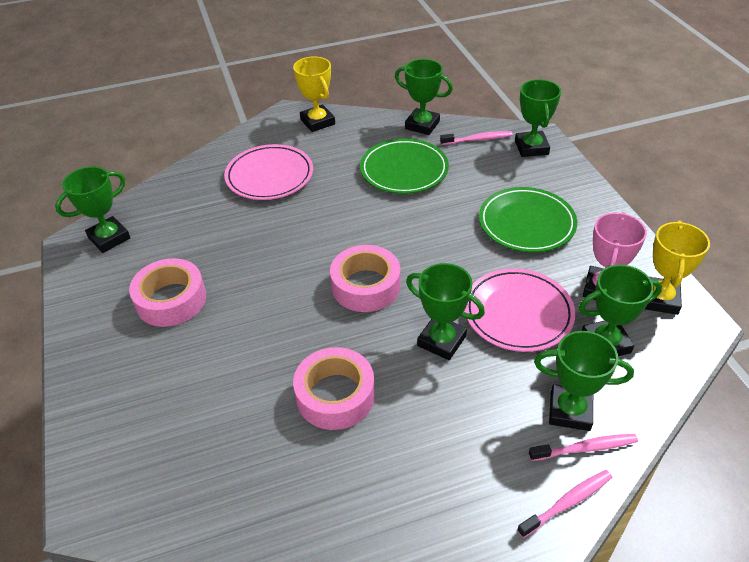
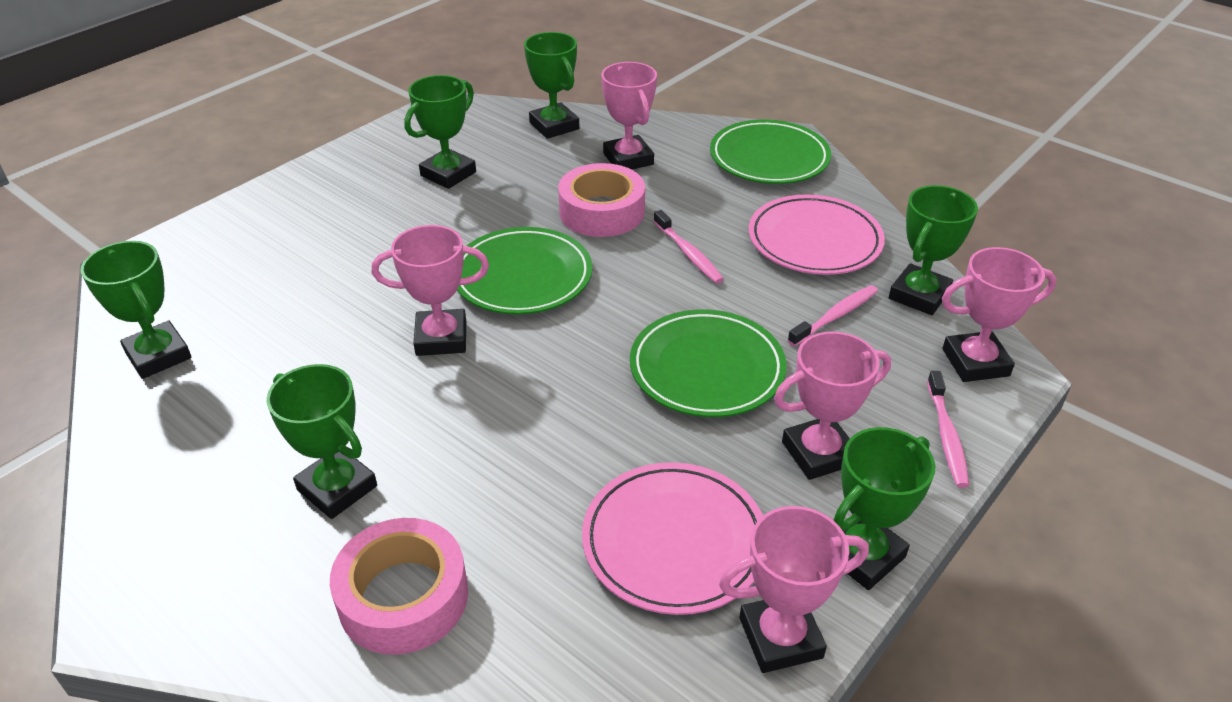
green plate: 2 -> 3
pink tape: 3 -> 2
pink trophy: 1 -> 5
yellow trophy: 2 -> 0

